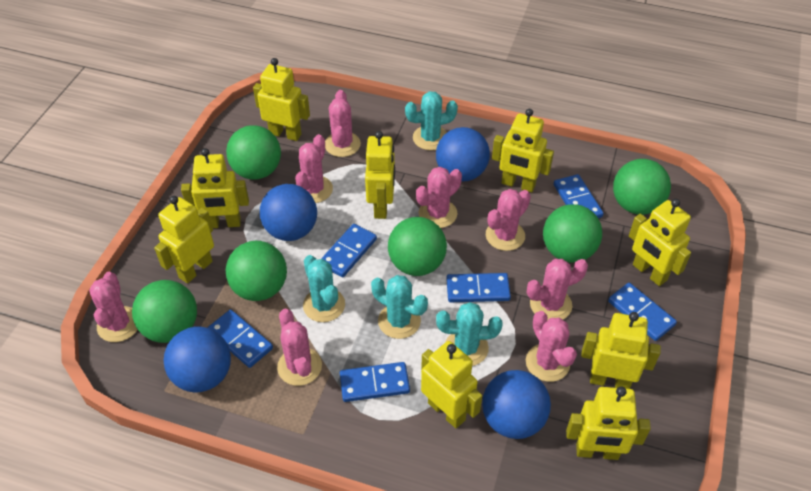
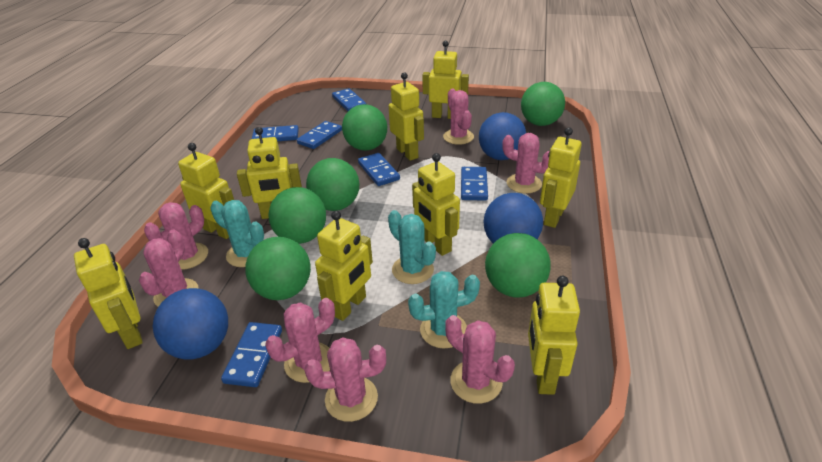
blue ball: 4 -> 3
pink cactus: 8 -> 7
turquoise cactus: 4 -> 3

